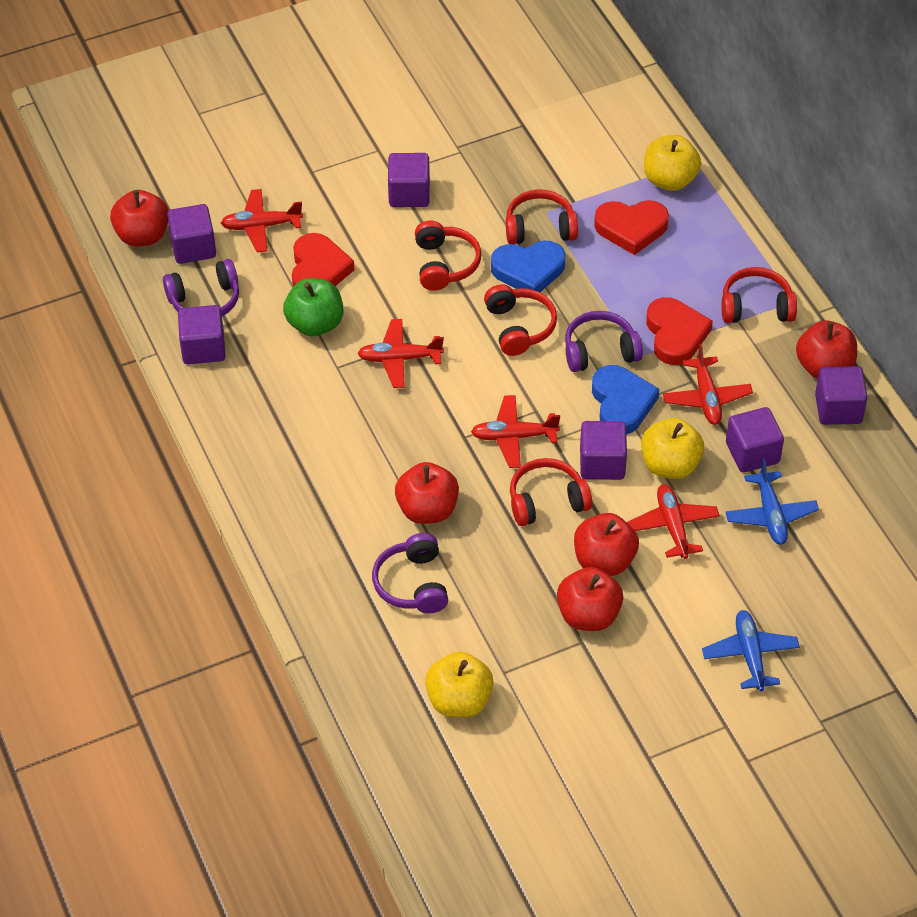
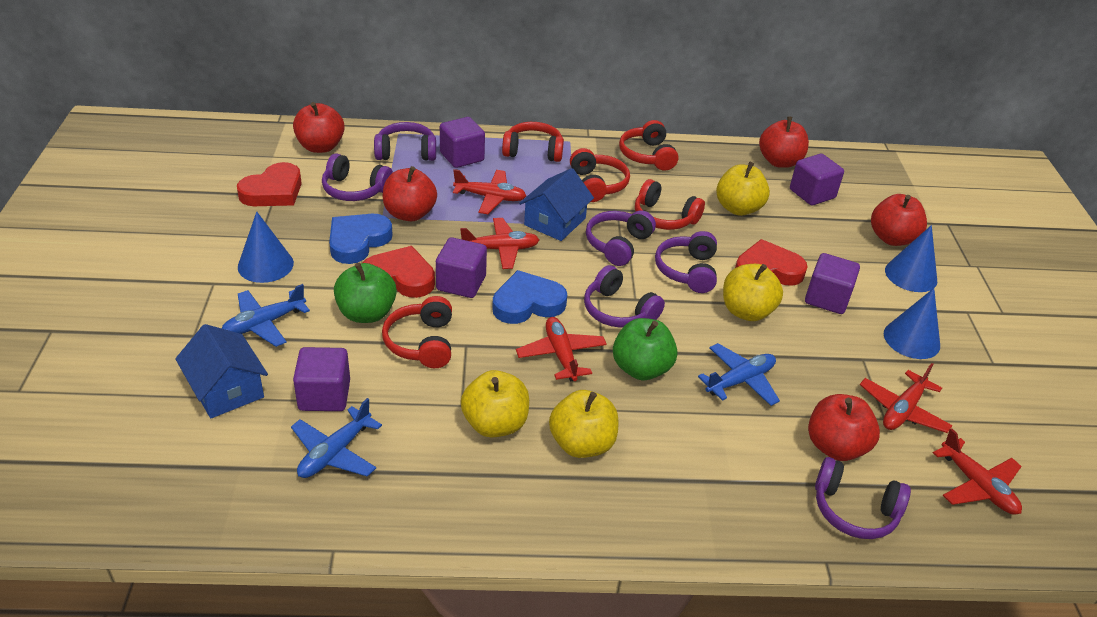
blue cone: 0 -> 3
blue house: 0 -> 2
blue plane: 2 -> 3
green apple: 1 -> 2
purple cube: 6 -> 5
purple headphones: 3 -> 6
yellow apple: 3 -> 4

